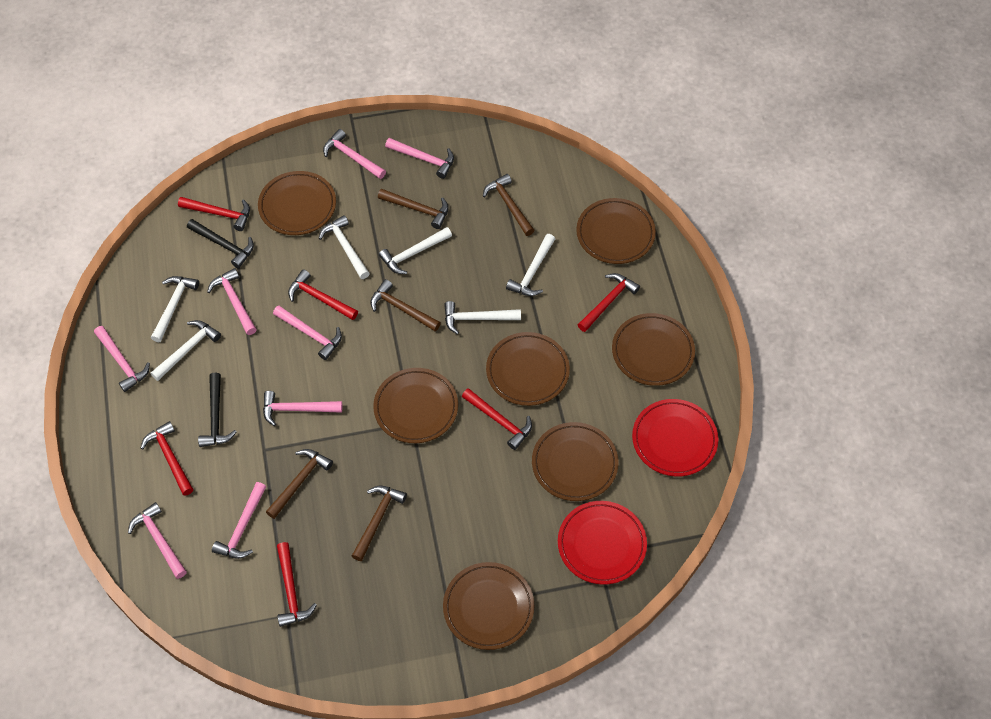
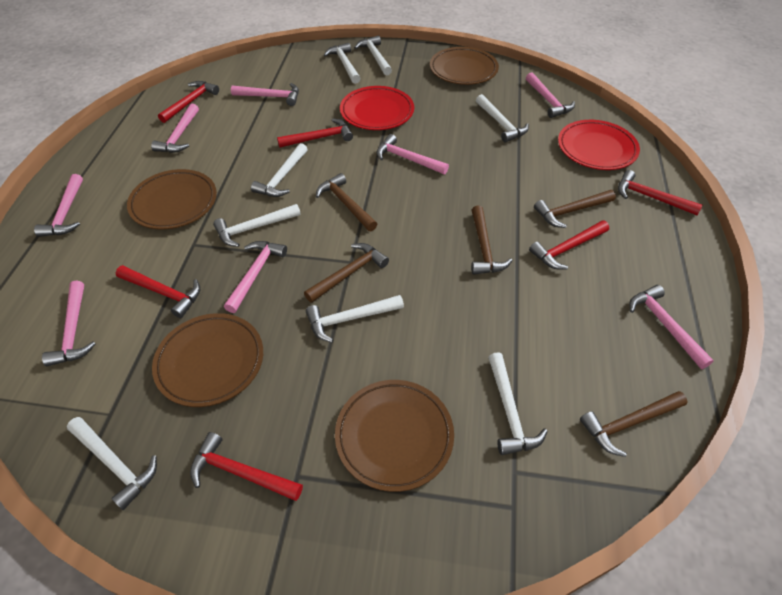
black hammer: 2 -> 0
brown plate: 7 -> 4
white hammer: 6 -> 8

